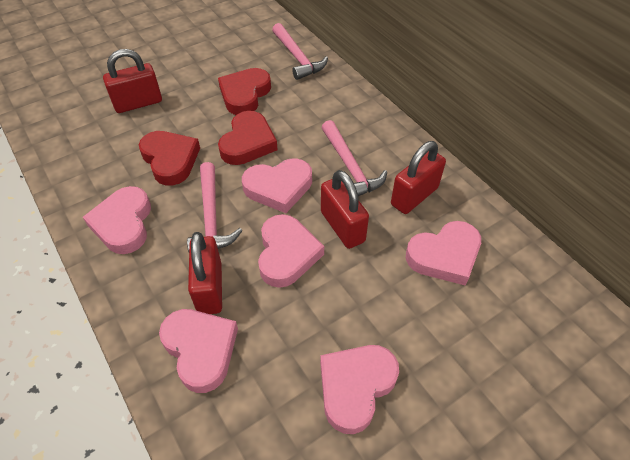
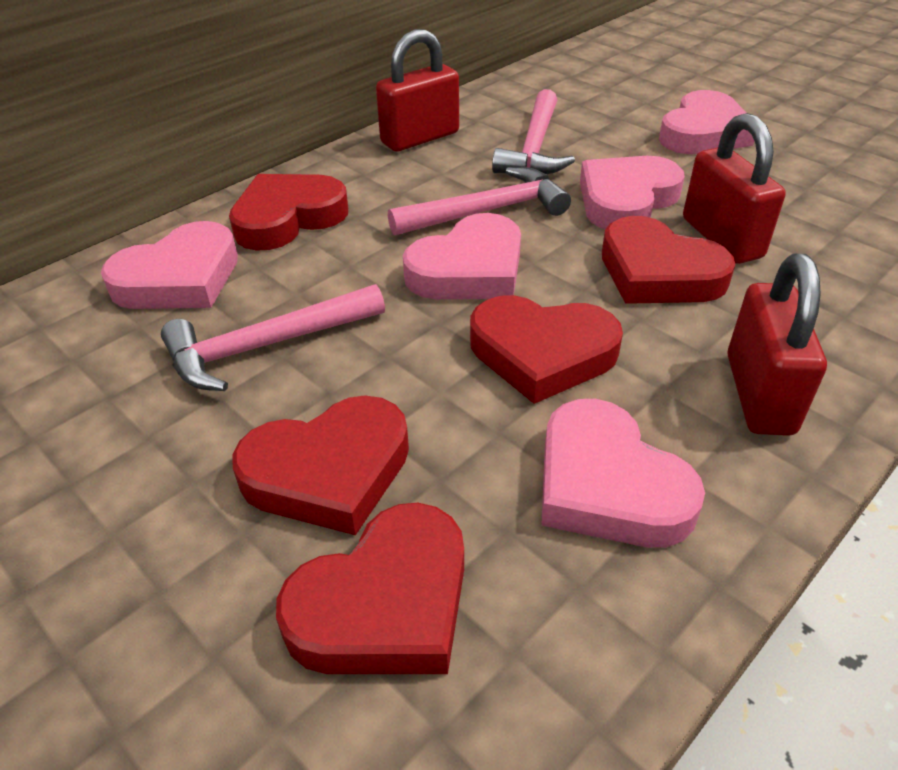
pink heart: 6 -> 5
red heart: 3 -> 5
red padlock: 4 -> 3

